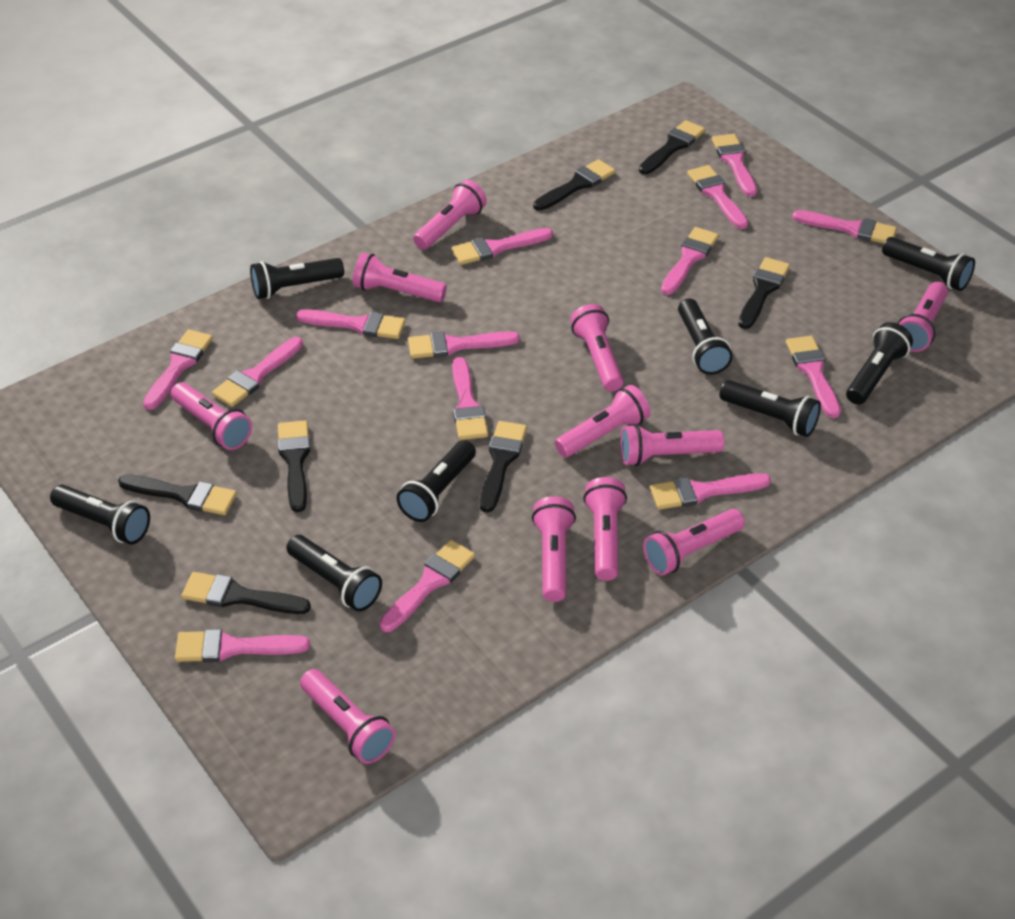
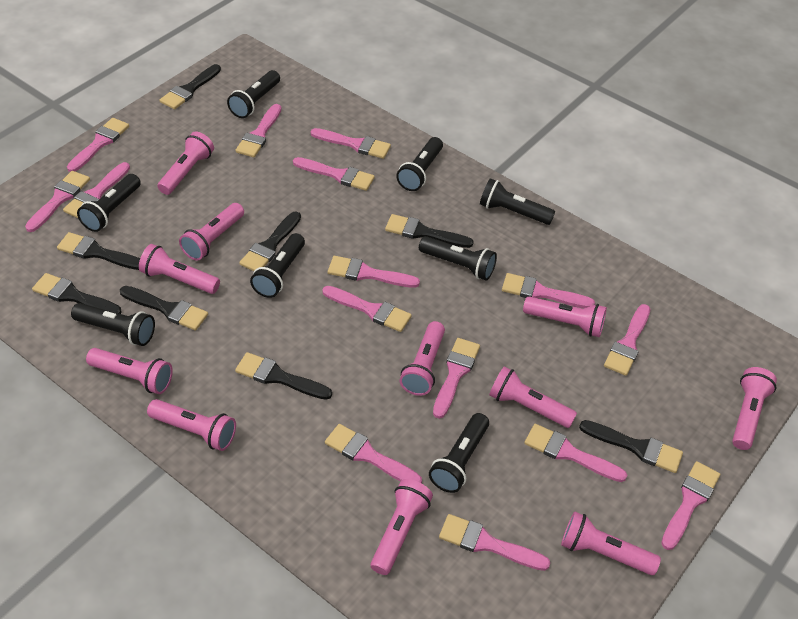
black brush: 7 -> 8
pink brush: 14 -> 15

